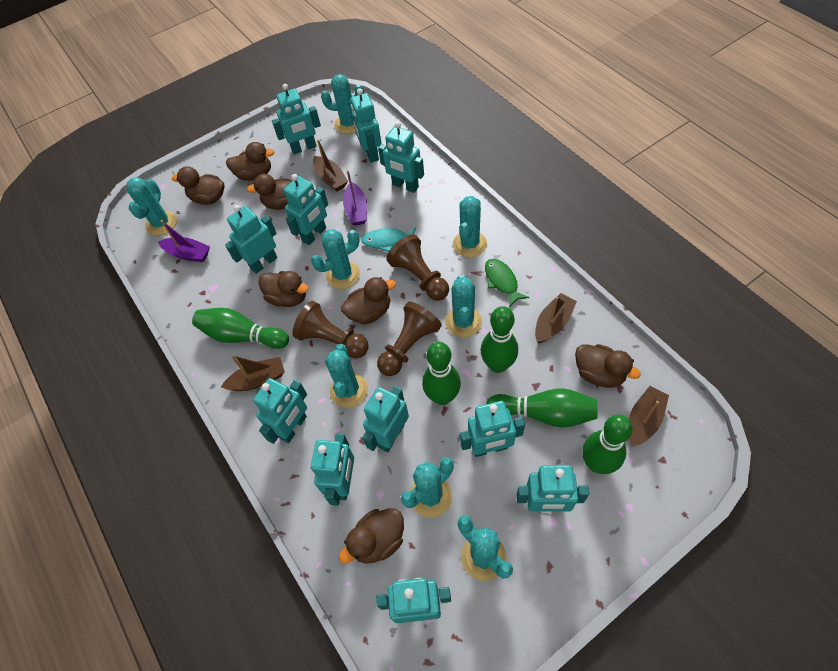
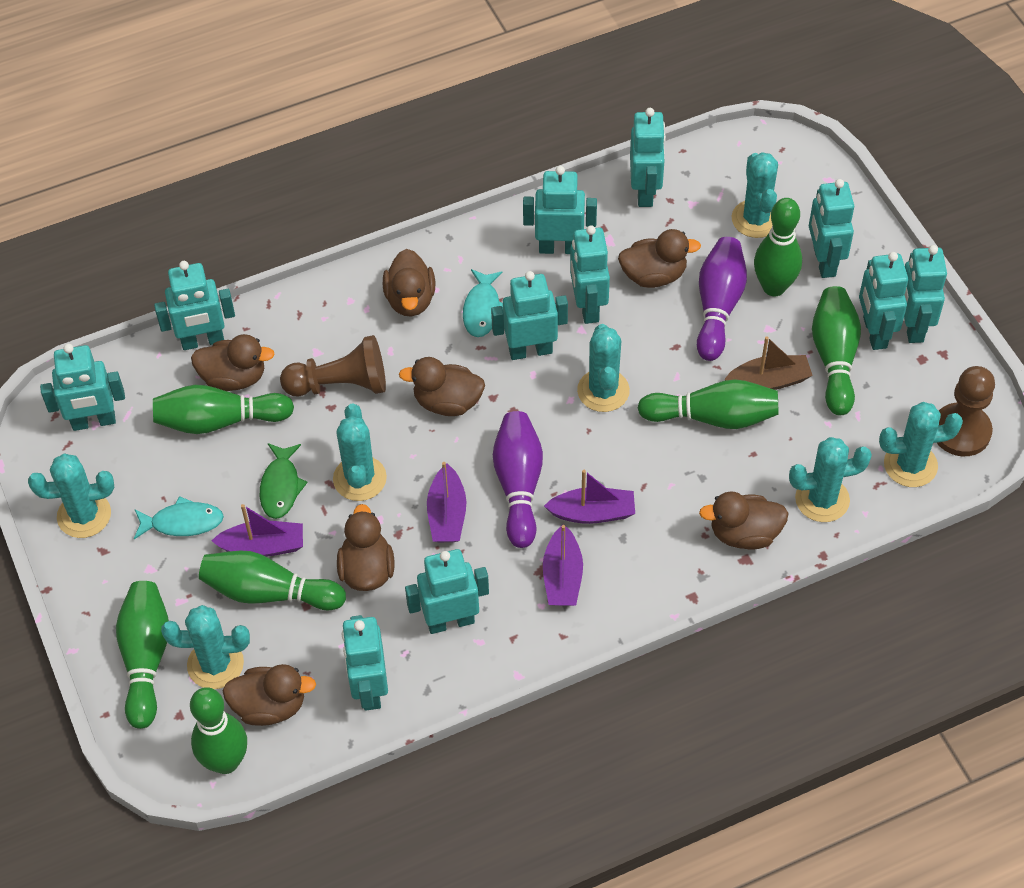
brown boat: 4 -> 1
brown pawn: 3 -> 2
green bowling pin: 5 -> 7
purple boat: 2 -> 4
purple bowling pin: 0 -> 2
turquoise cactus: 8 -> 7
turquoise fish: 1 -> 2

